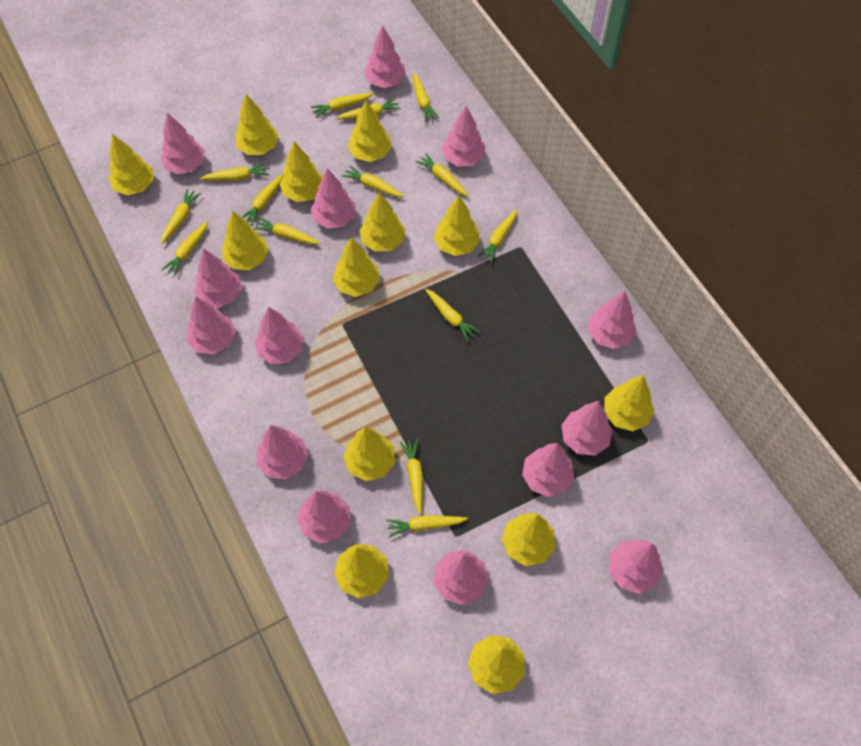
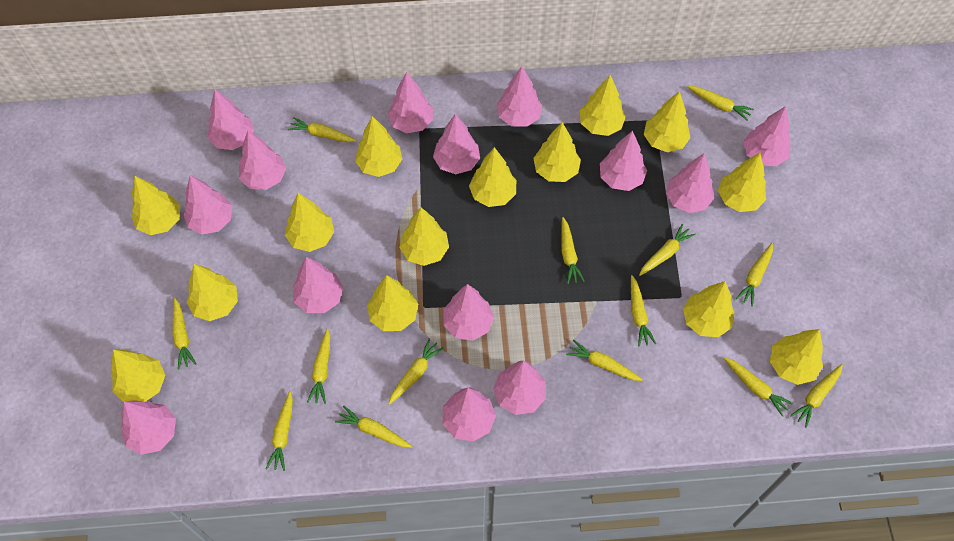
yellow tree: 13 -> 14

